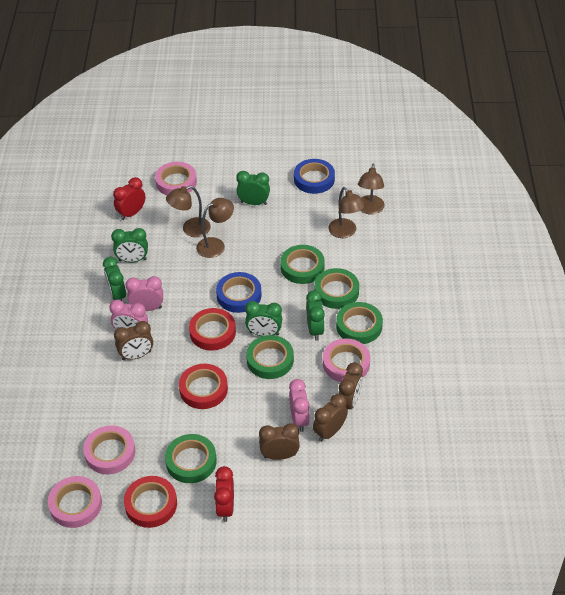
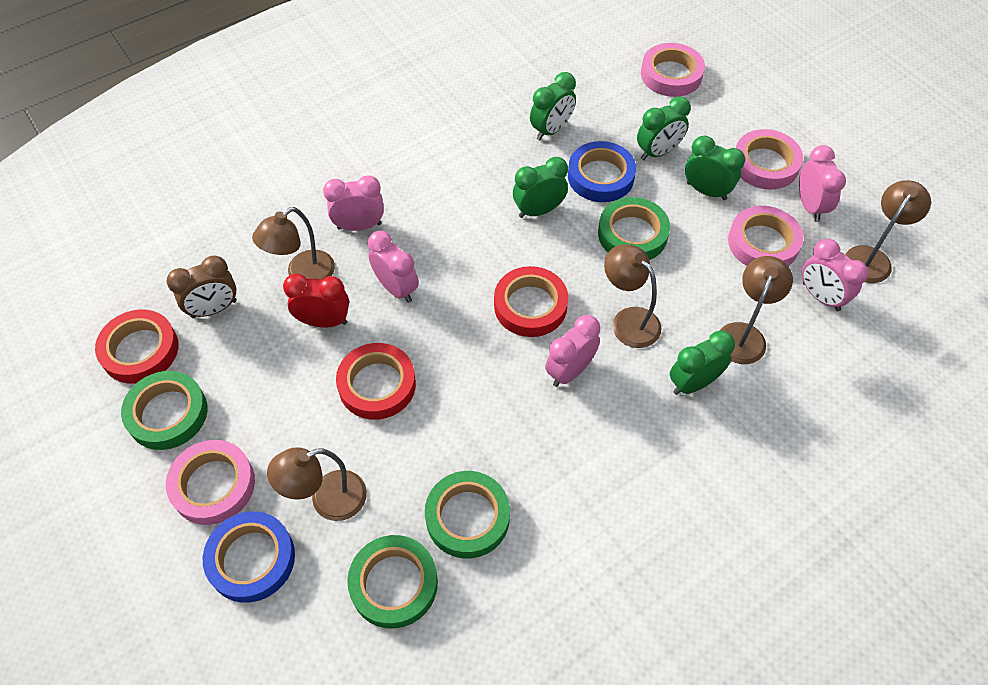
brown clock: 4 -> 1
brown lamp: 4 -> 5
green tape: 5 -> 4
pink clock: 3 -> 5
red clock: 2 -> 1

